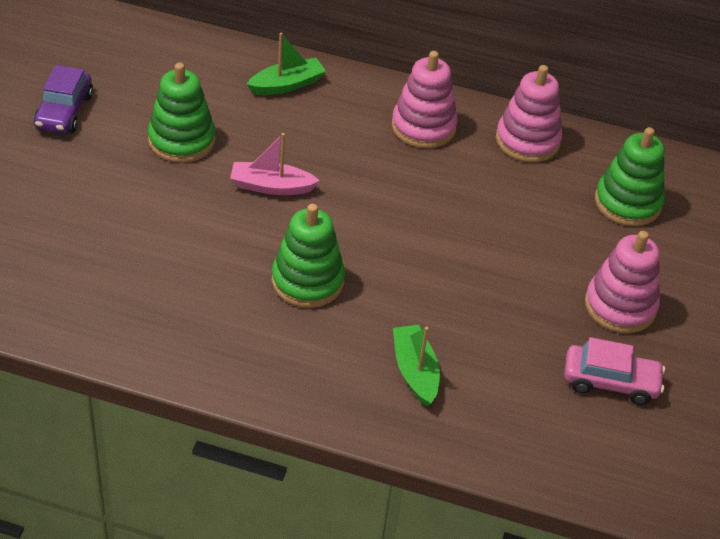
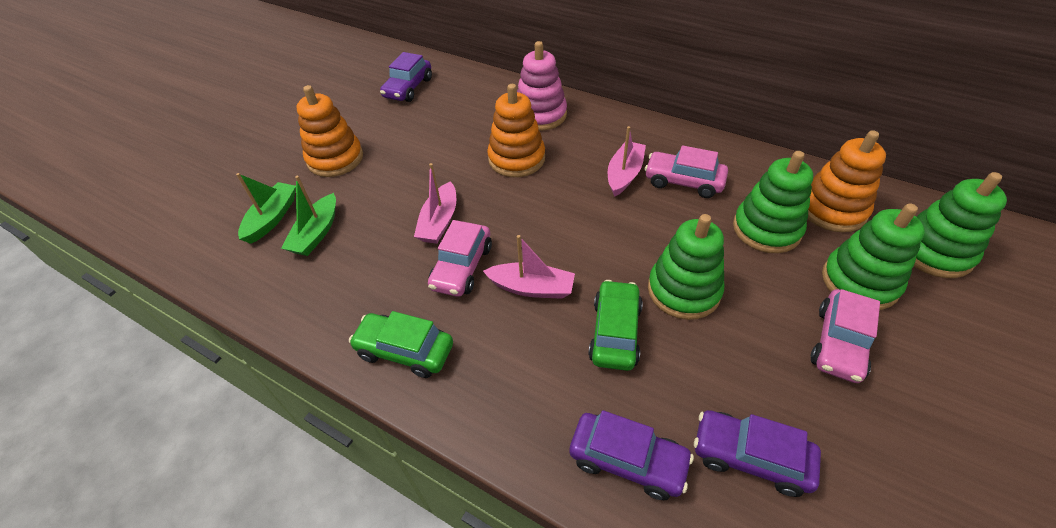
green car: 0 -> 2
green stacking toy: 3 -> 4
orange stacking toy: 0 -> 3
pink boat: 1 -> 3
pink car: 1 -> 3
pink stacking toy: 3 -> 1
purple car: 1 -> 3

